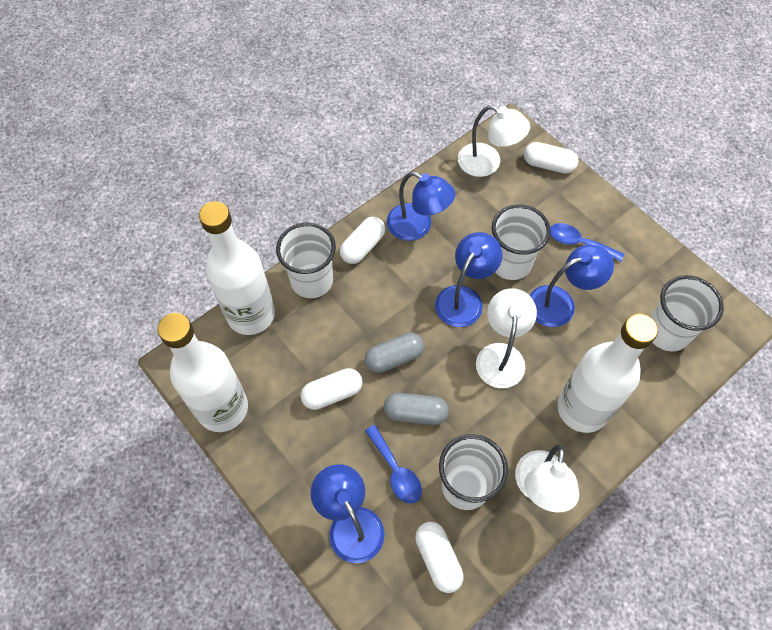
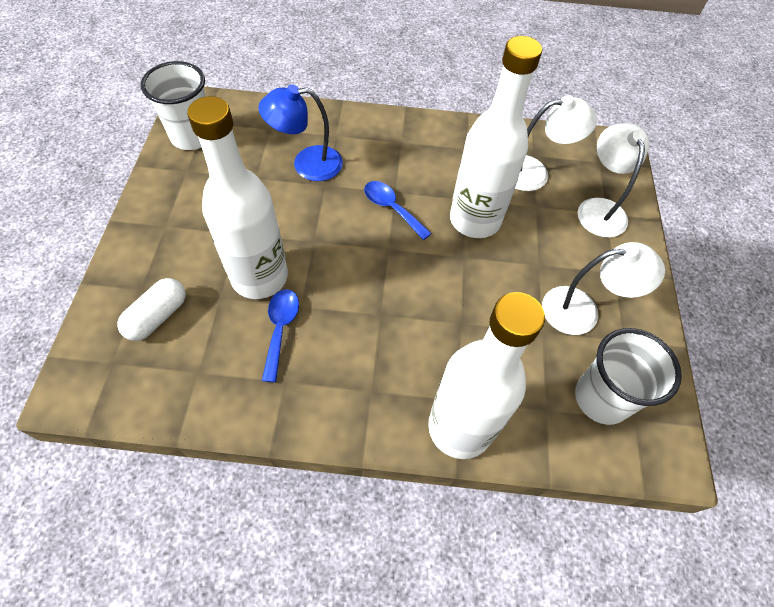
blue lamp: 4 -> 1
grey capsule: 2 -> 0
white capsule: 4 -> 1
white cup: 4 -> 2

